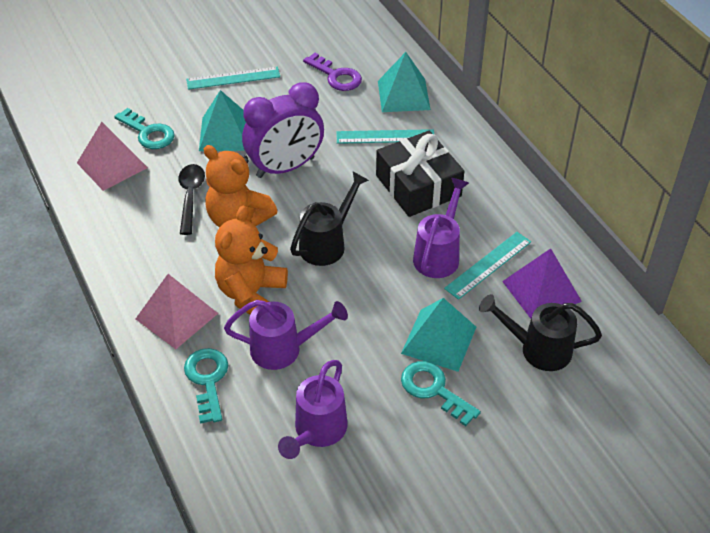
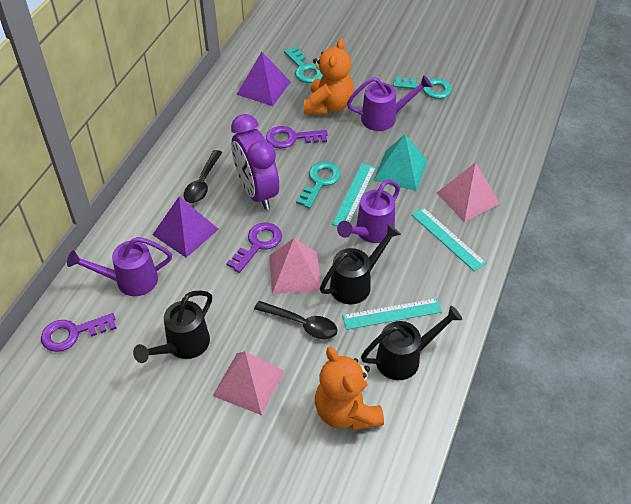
black gift: 1 -> 0
black spoon: 1 -> 2
black watering can: 2 -> 3
pink pyramid: 2 -> 3
purple key: 1 -> 3
purple pyramid: 1 -> 2
turquoise pyramid: 3 -> 1

